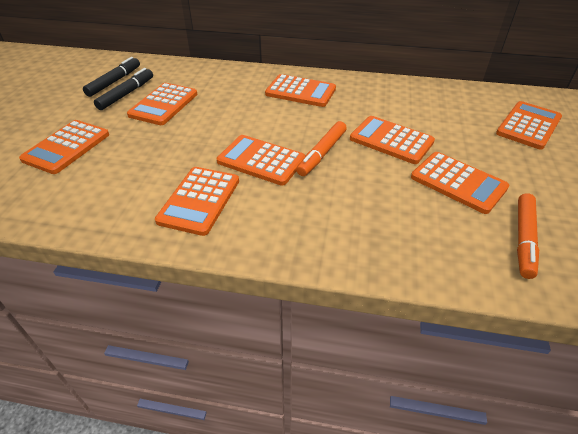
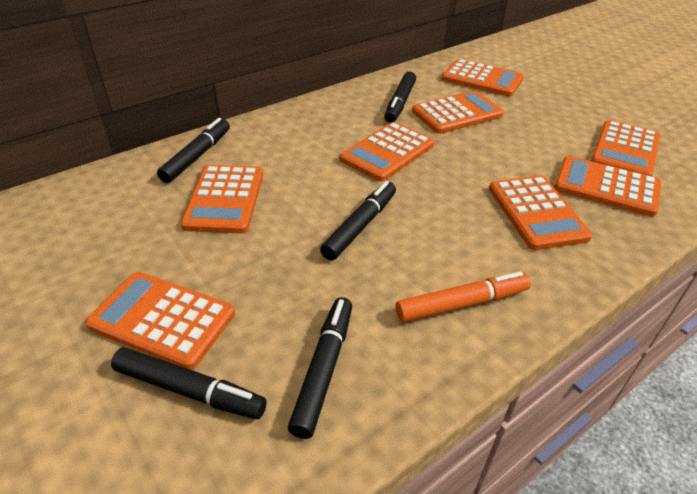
black marker: 2 -> 5
orange marker: 2 -> 1

